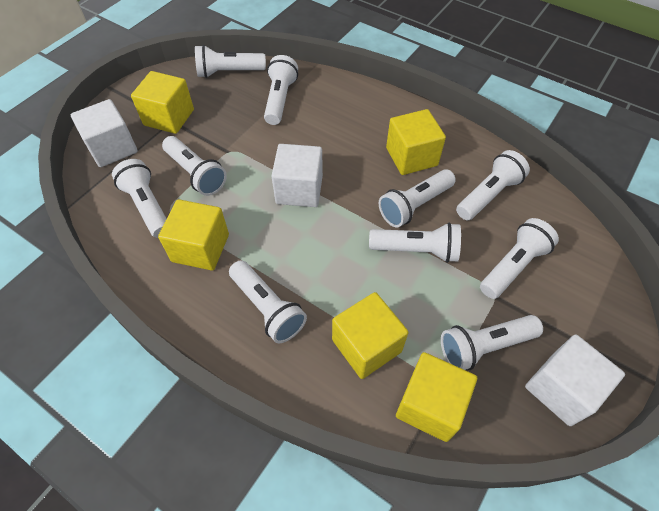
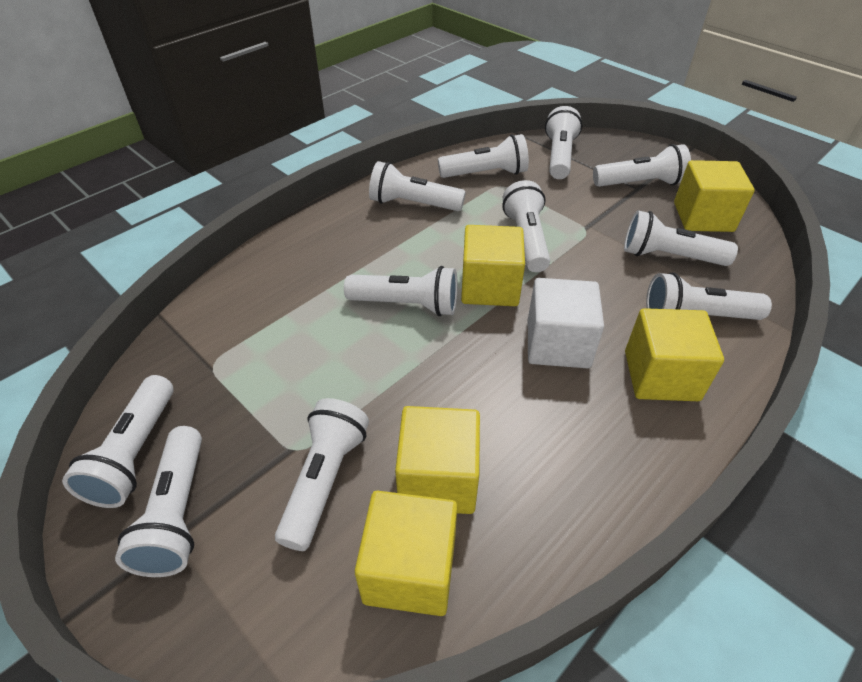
white cube: 3 -> 1
white flashlight: 10 -> 11

